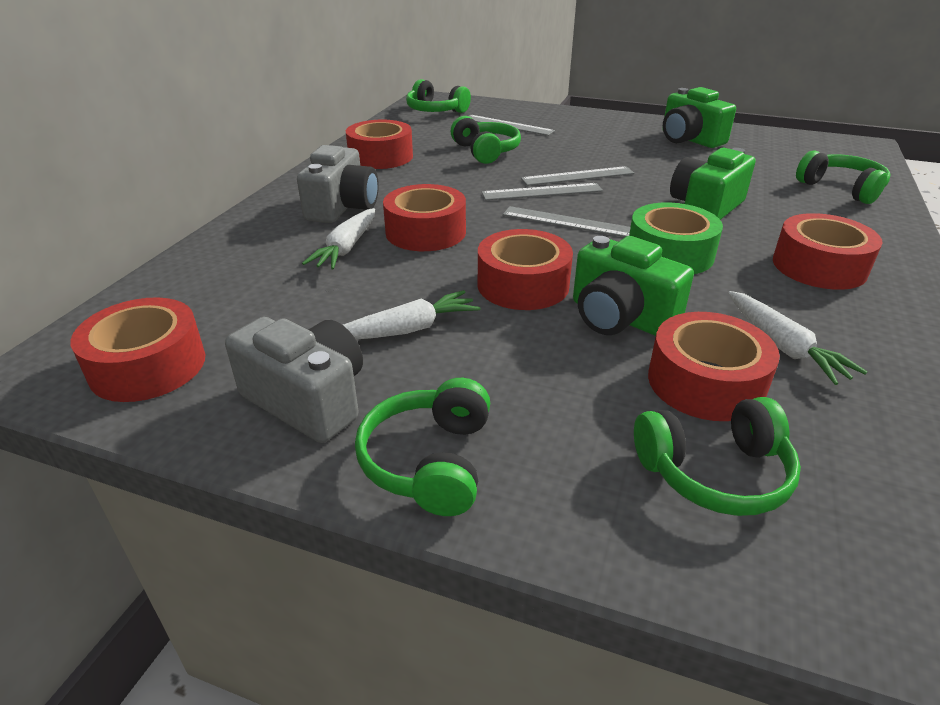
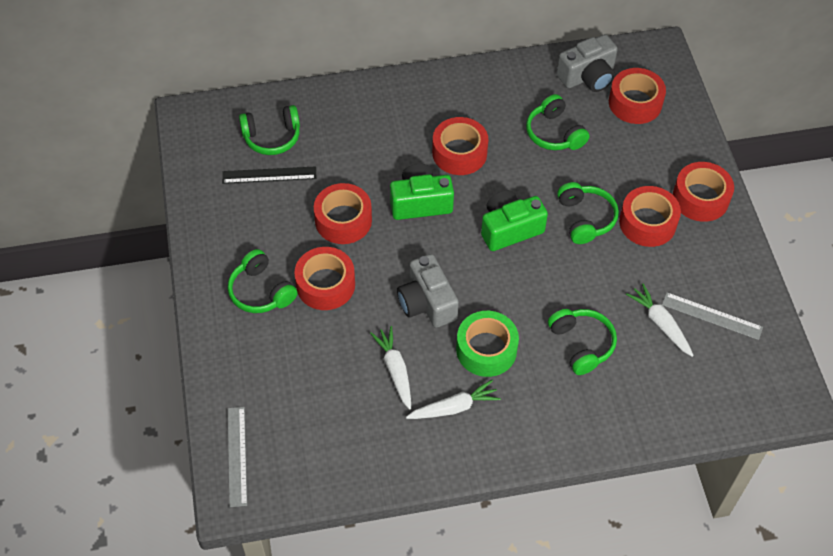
black ruler: 0 -> 1
green camera: 3 -> 2
grey ruler: 4 -> 2

